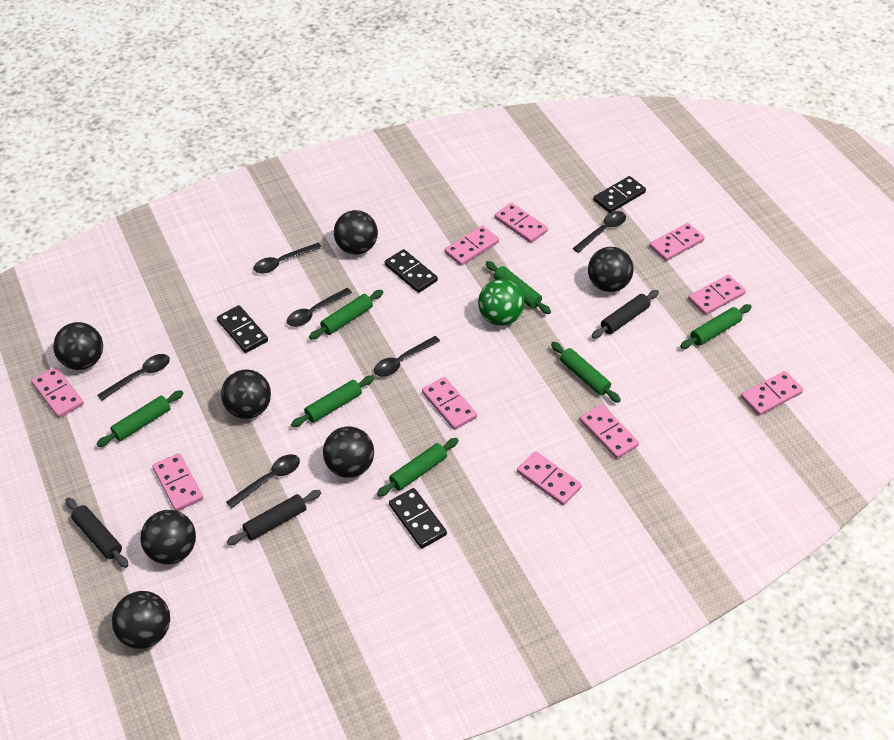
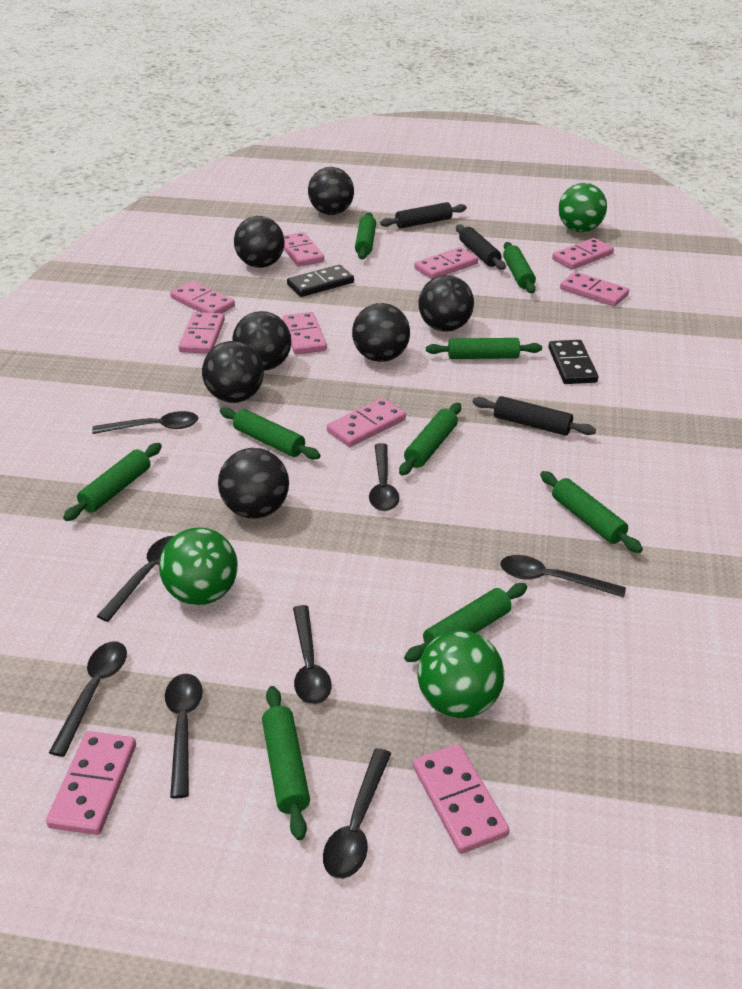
black domino: 4 -> 2
black spoon: 6 -> 8
green ball: 1 -> 3
green rolling pin: 7 -> 9

